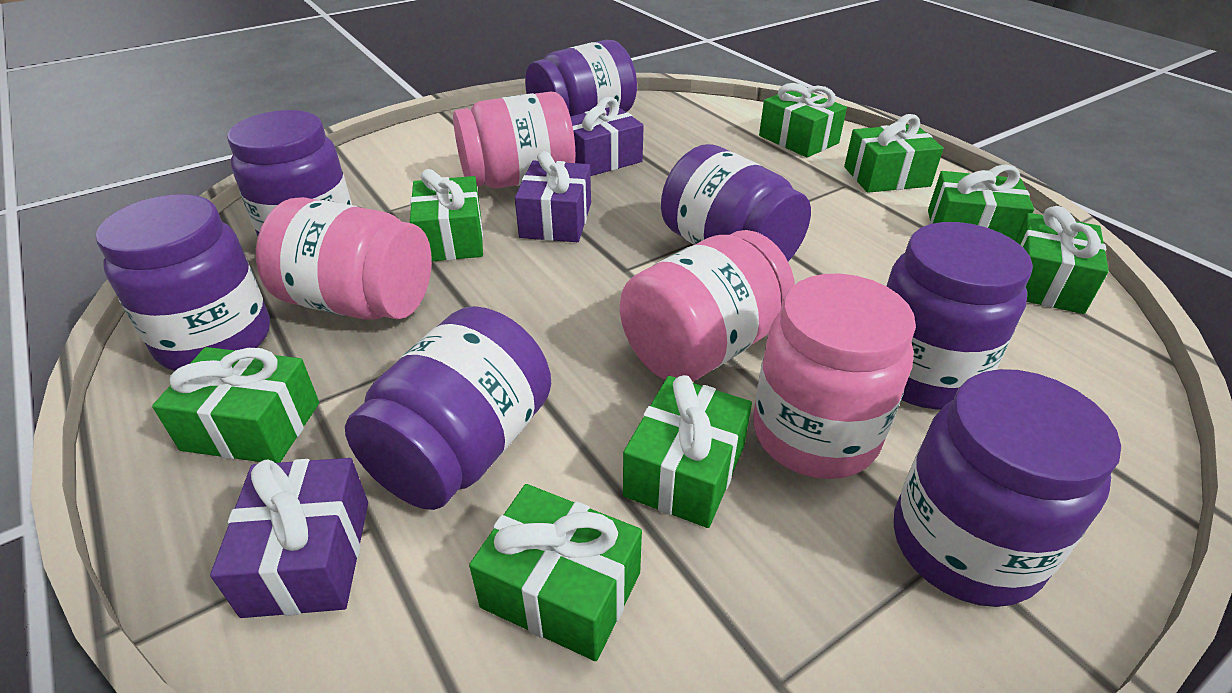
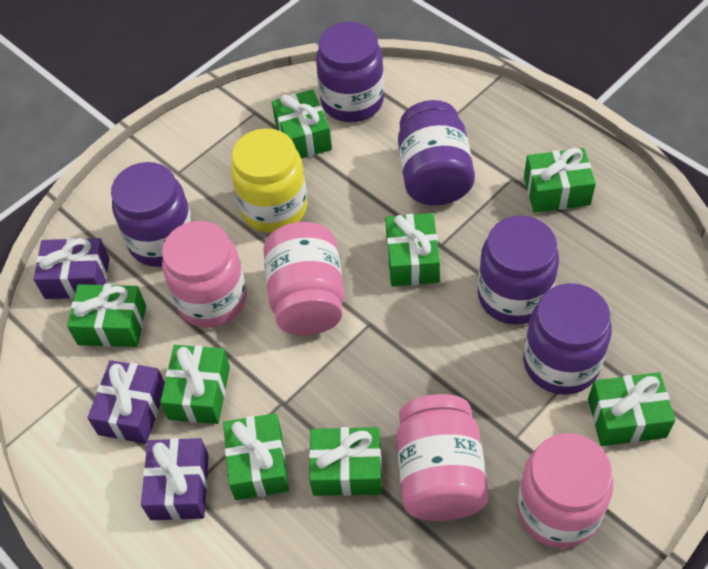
purple jar: 7 -> 5
yellow jar: 0 -> 1

